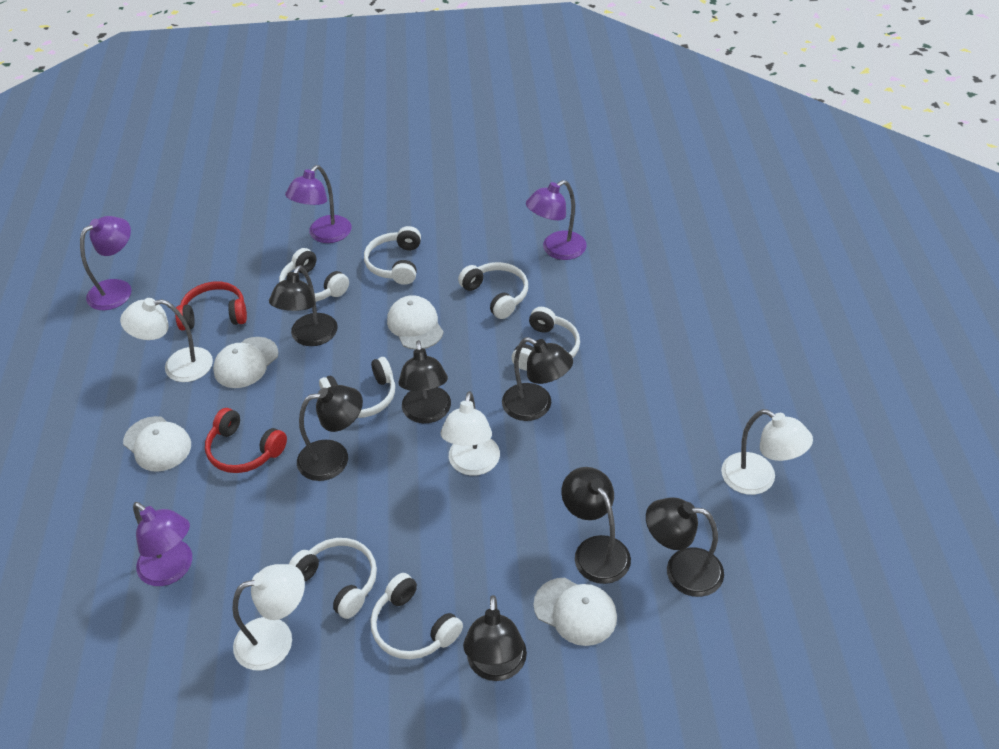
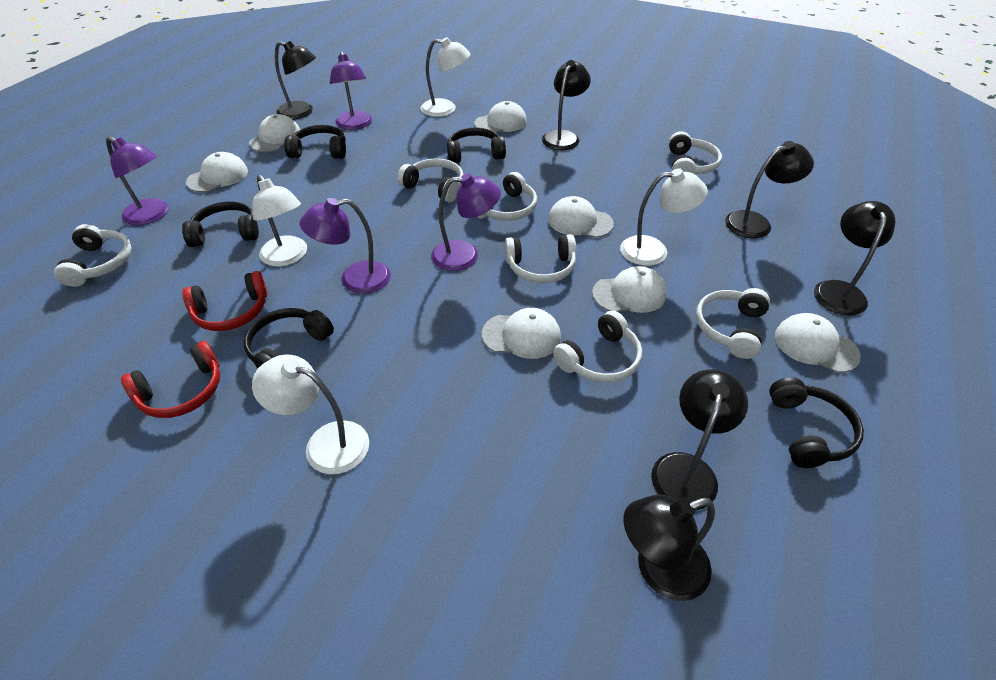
black headphones: 0 -> 5
black lamp: 7 -> 6
white cap: 4 -> 7

